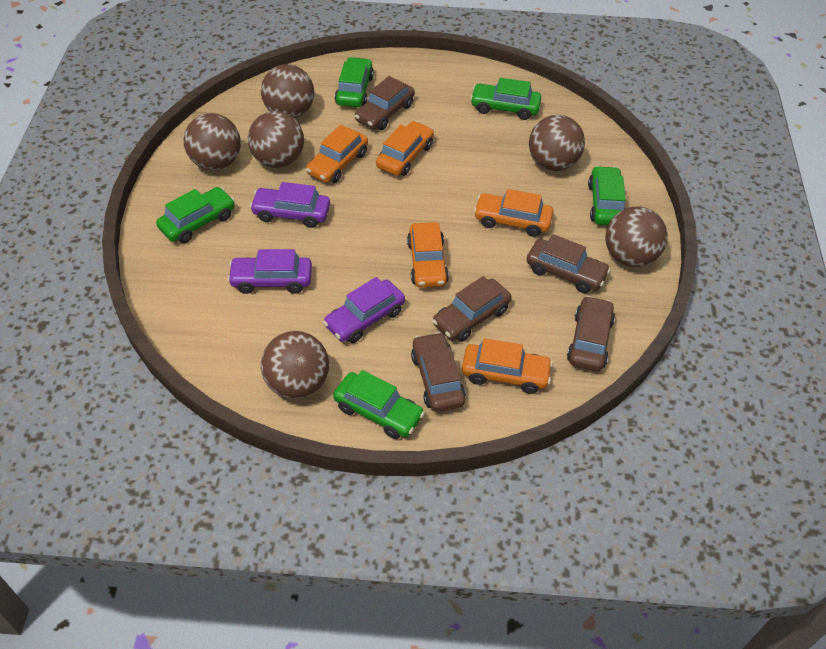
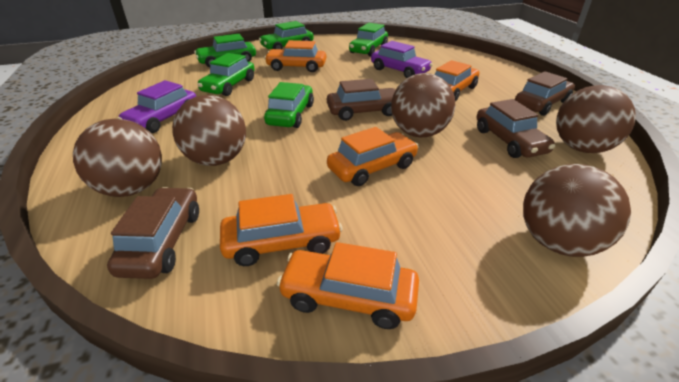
brown ball: 6 -> 5
brown car: 5 -> 4
purple car: 3 -> 2

